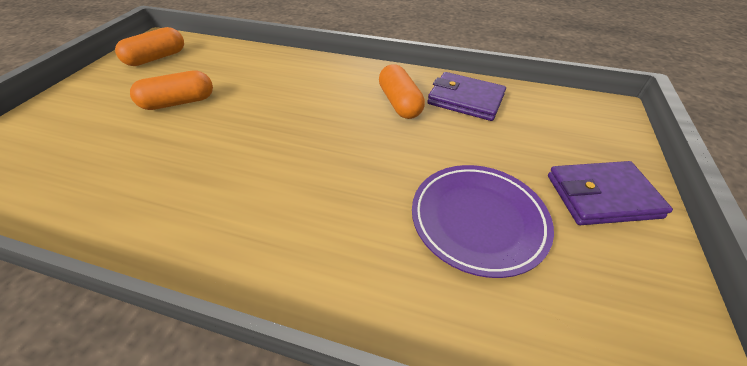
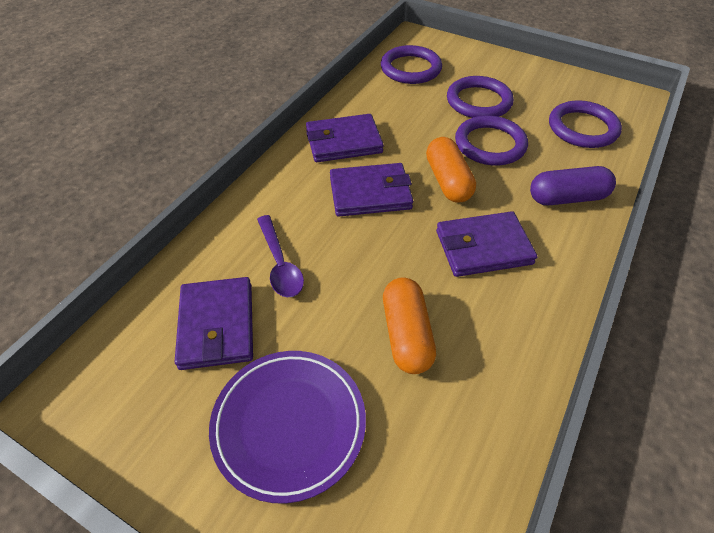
orange capsule: 3 -> 2
purple capsule: 0 -> 1
purple ring: 0 -> 4
purple spoon: 0 -> 1
purple wallet: 2 -> 4

